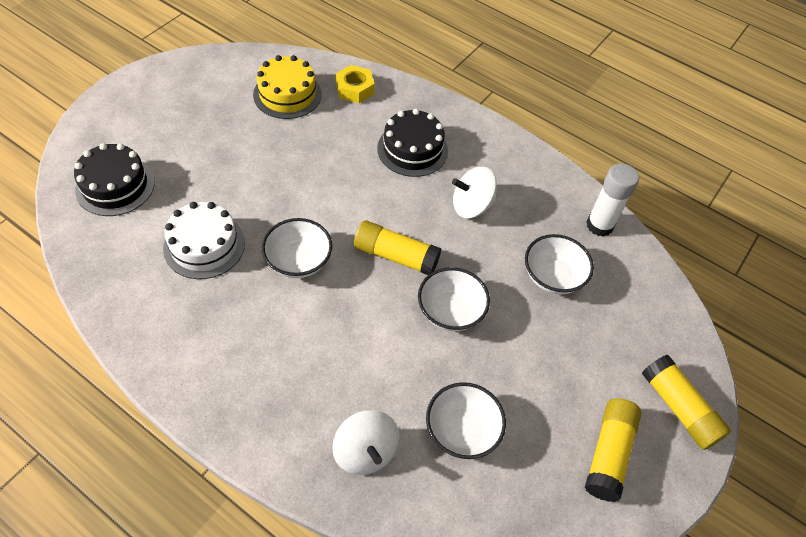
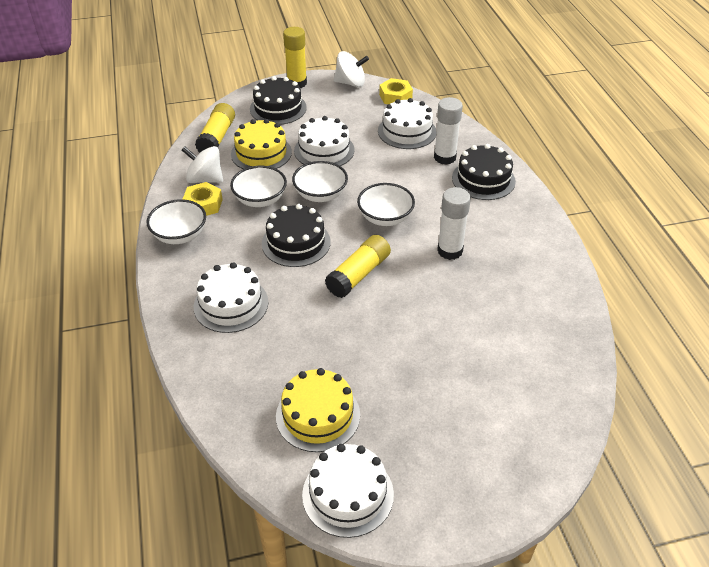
black cake: 2 -> 3
white cake: 1 -> 4
white glue stick: 1 -> 2
yellow cake: 1 -> 2
yellow nut: 1 -> 2

